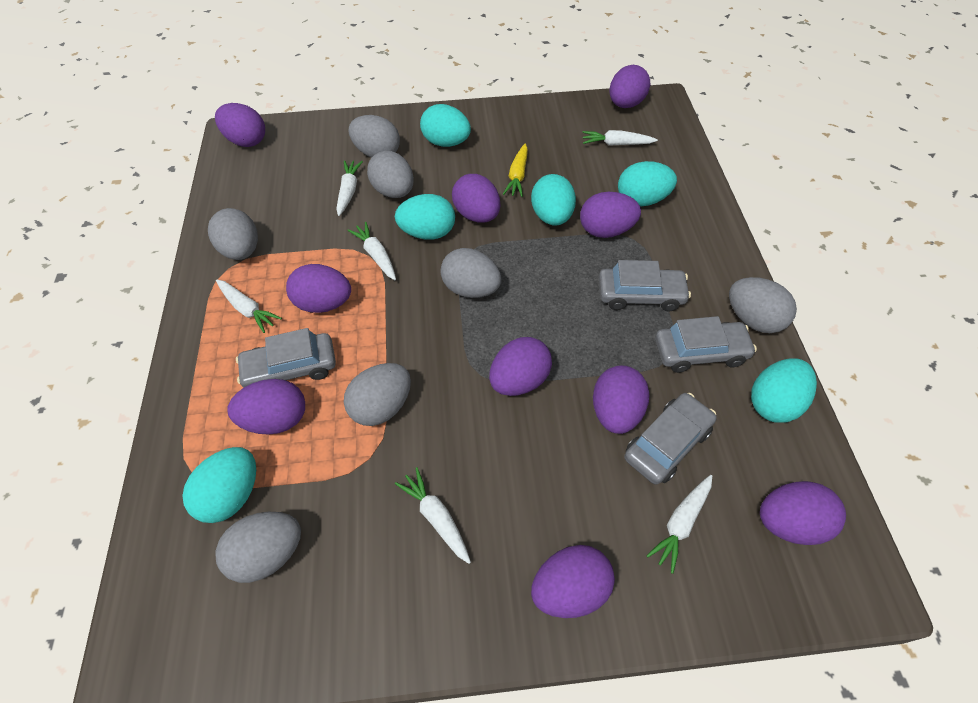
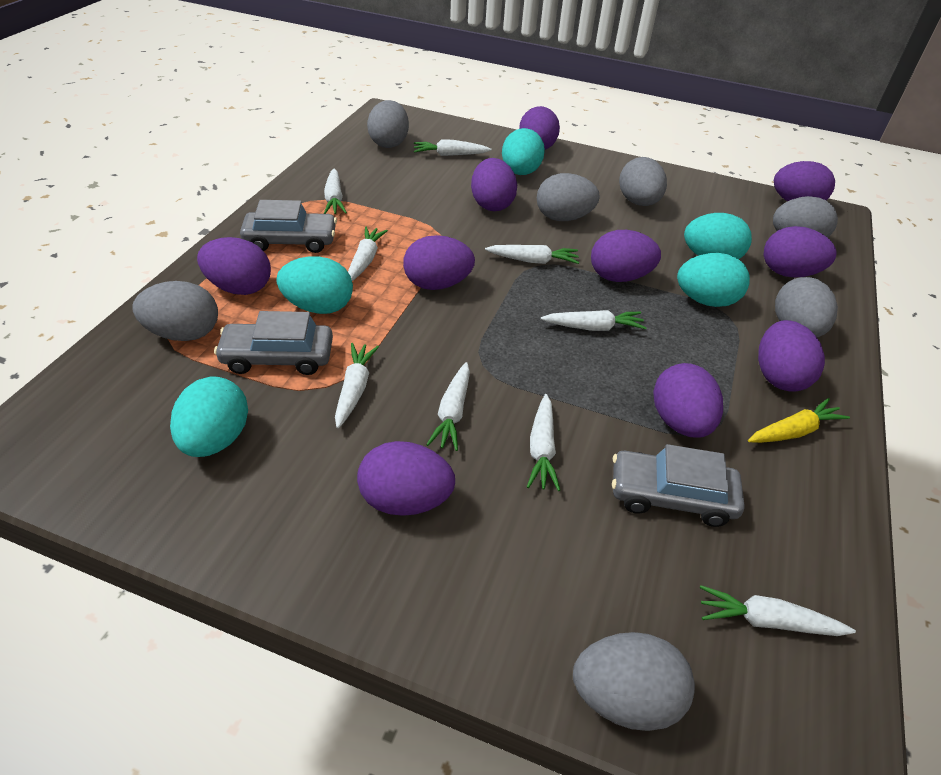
grey car: 4 -> 3
turquoise egg: 6 -> 5
white carrot: 6 -> 9

